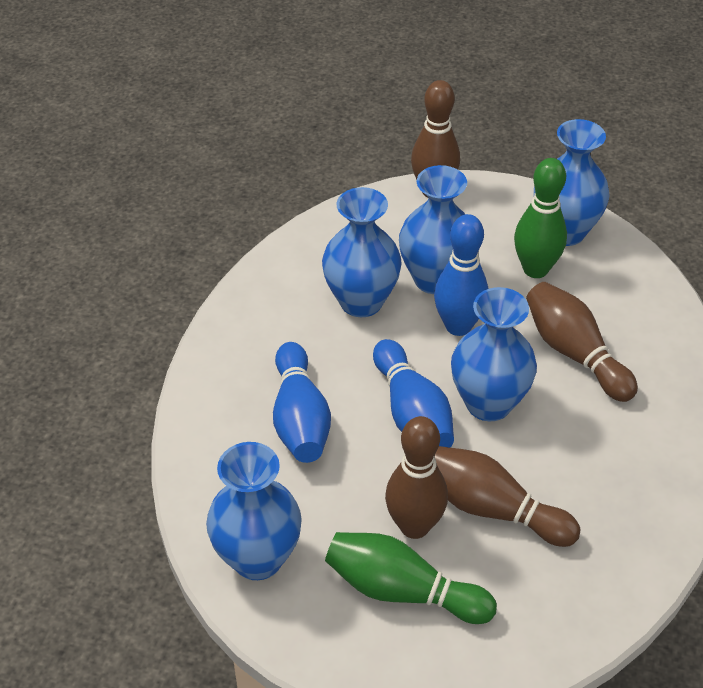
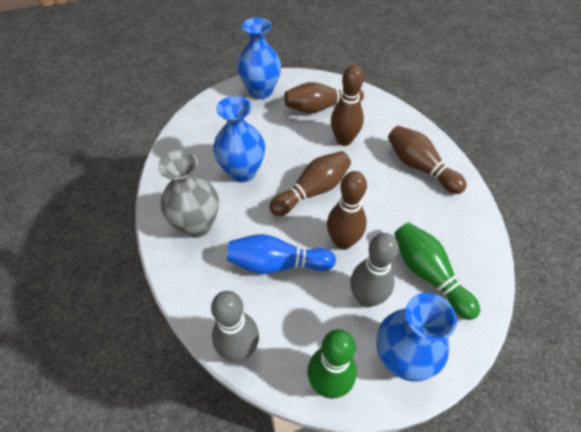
blue bowling pin: 3 -> 1
blue vase: 5 -> 3
brown bowling pin: 4 -> 5
grey bowling pin: 0 -> 2
grey vase: 0 -> 1

